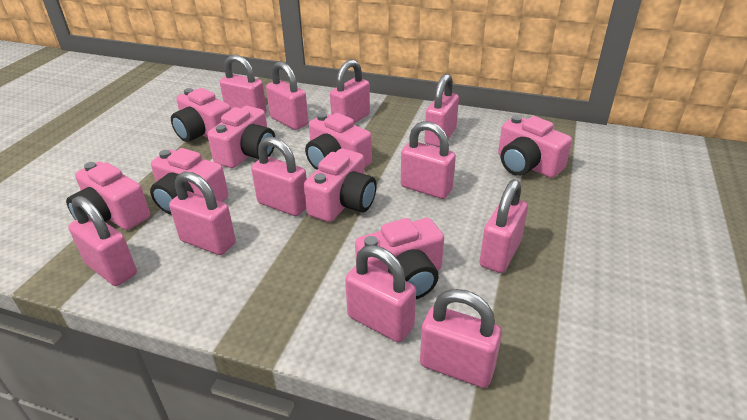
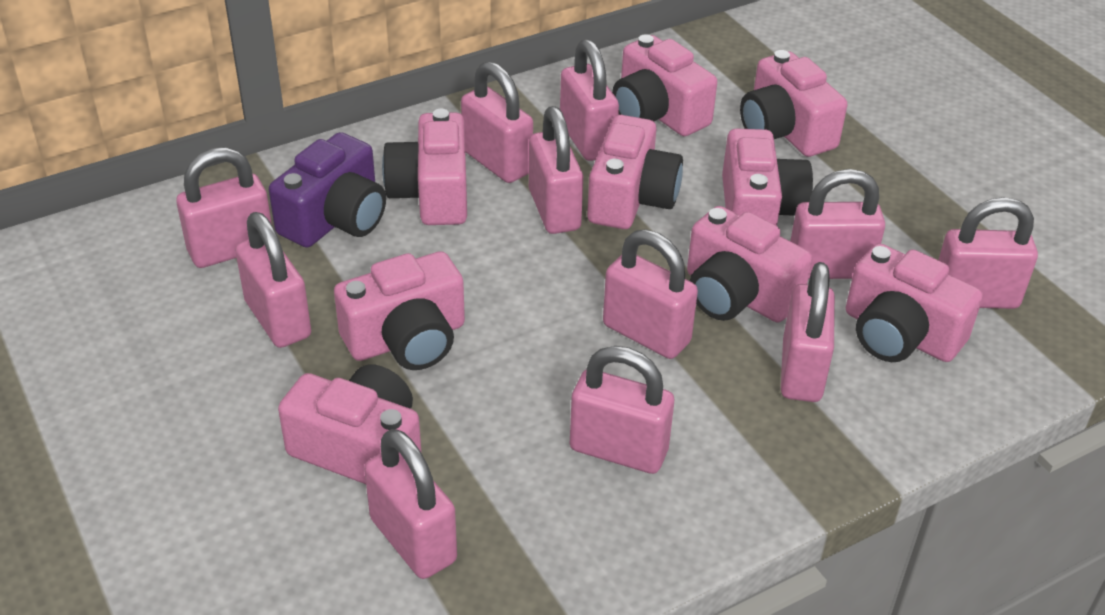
pink camera: 8 -> 9
purple camera: 0 -> 1

